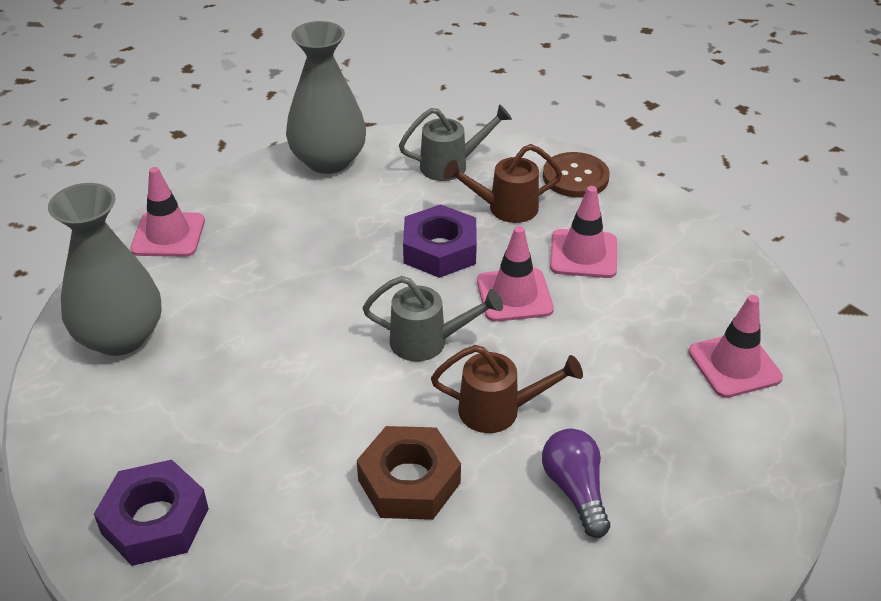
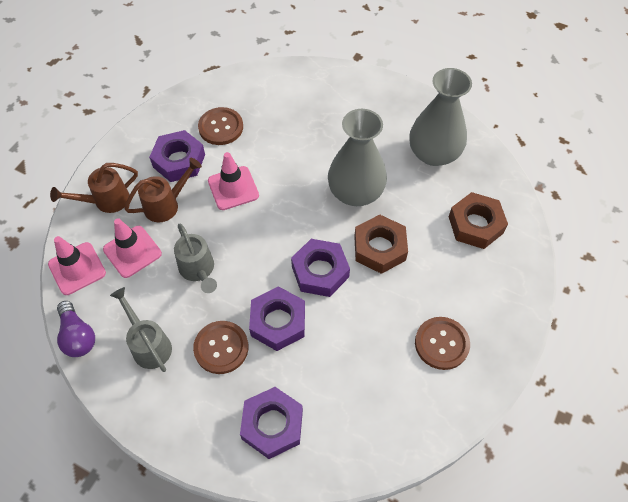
brown button: 1 -> 3
brown nut: 1 -> 2
pink traffic cone: 4 -> 3
purple nut: 2 -> 4

